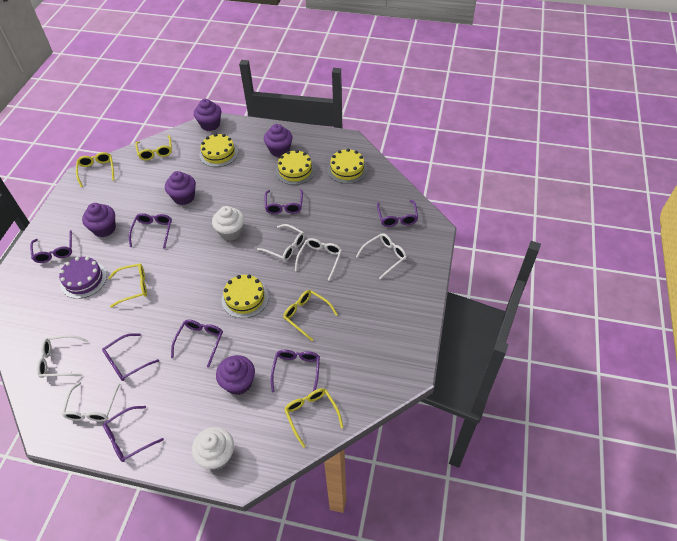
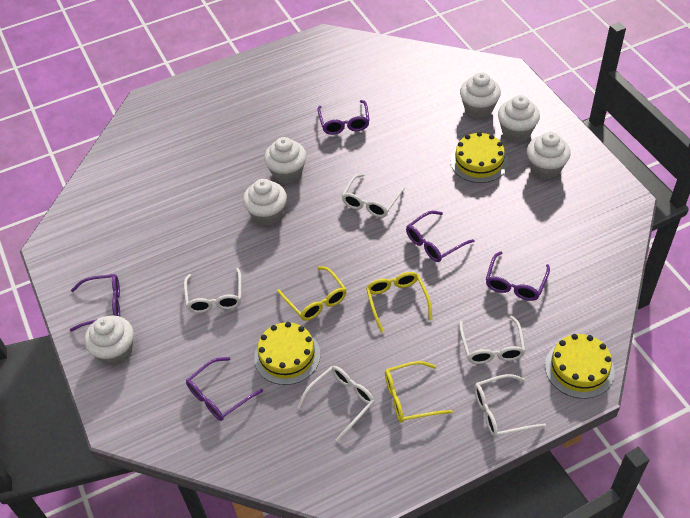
purple cake: 1 -> 0
purple cupcake: 5 -> 0
purple glasses: 8 -> 5
white cupcake: 2 -> 6
yellow cake: 4 -> 3
yellow glasses: 5 -> 3

